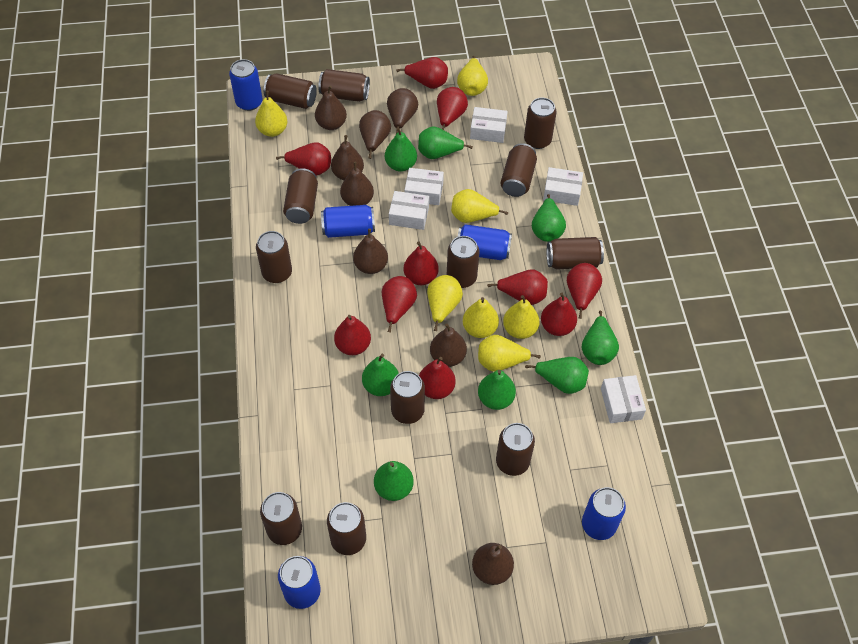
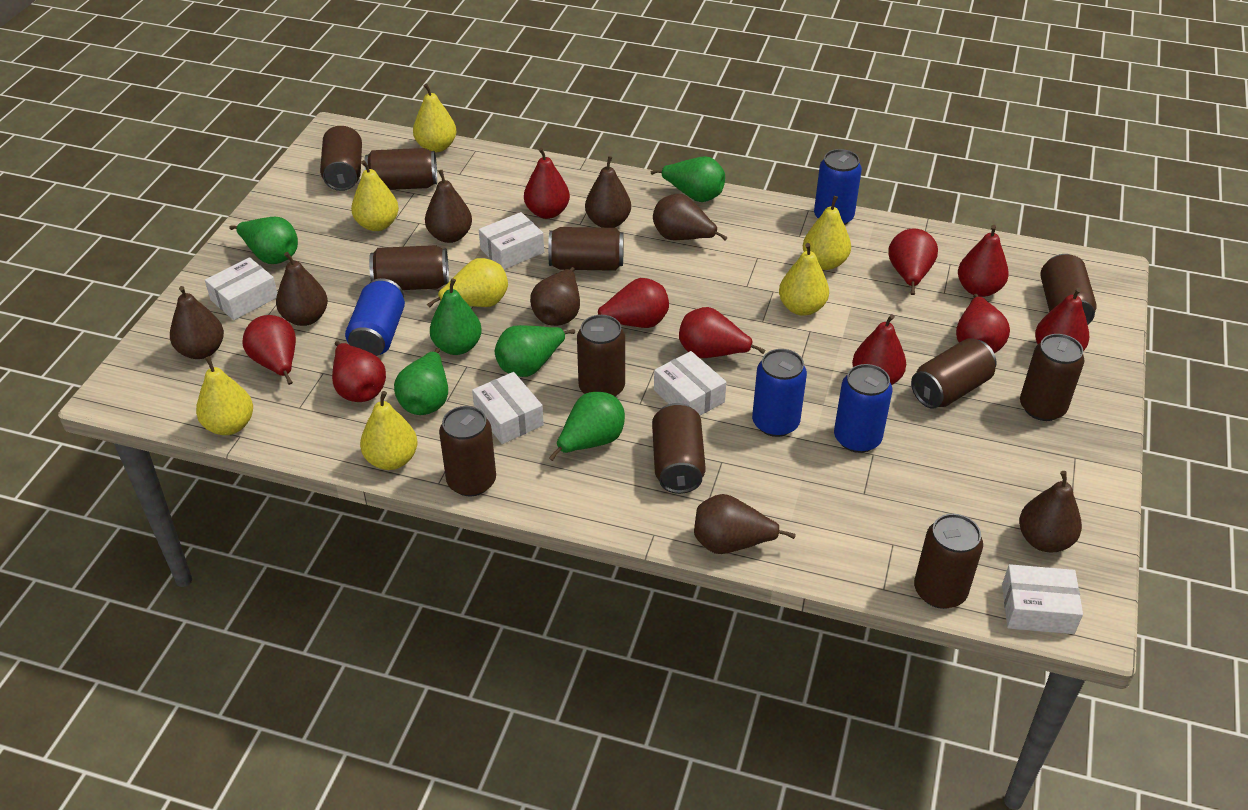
blue can: 5 -> 4
brown can: 12 -> 11
green pear: 8 -> 6

